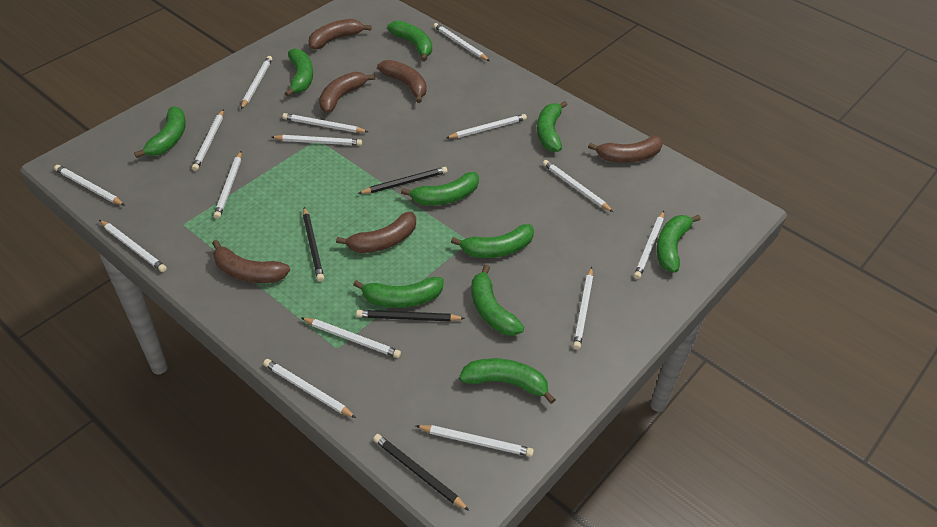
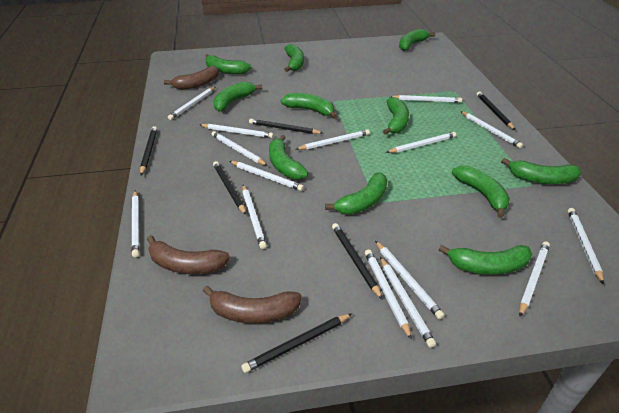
black pencil: 4 -> 6
brown banana: 6 -> 3
green banana: 10 -> 11

